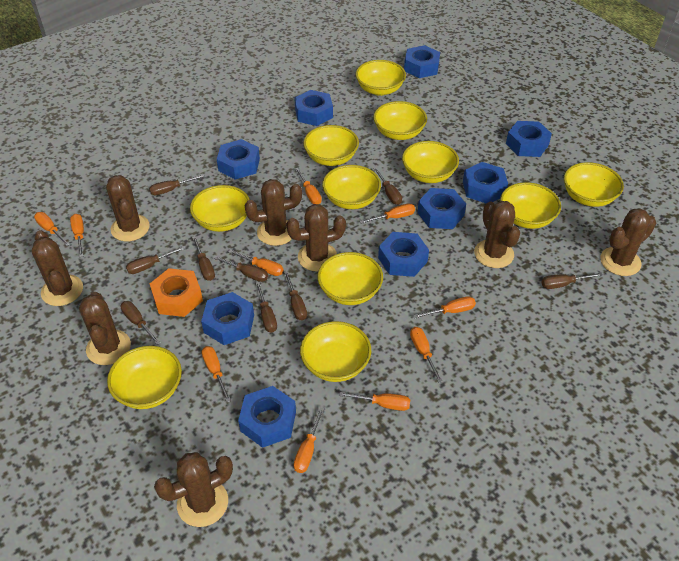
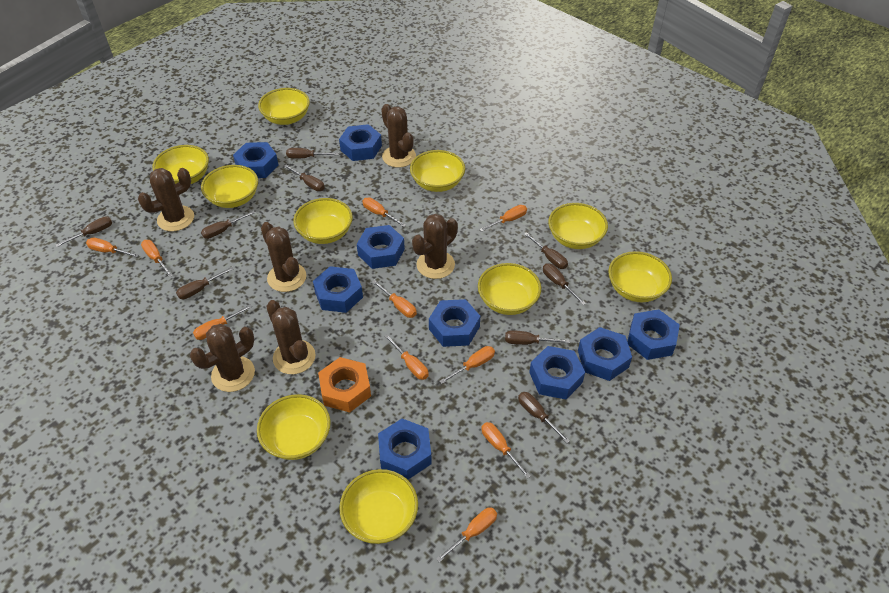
brown cactus: 8 -> 6
yellow bowl: 11 -> 10

